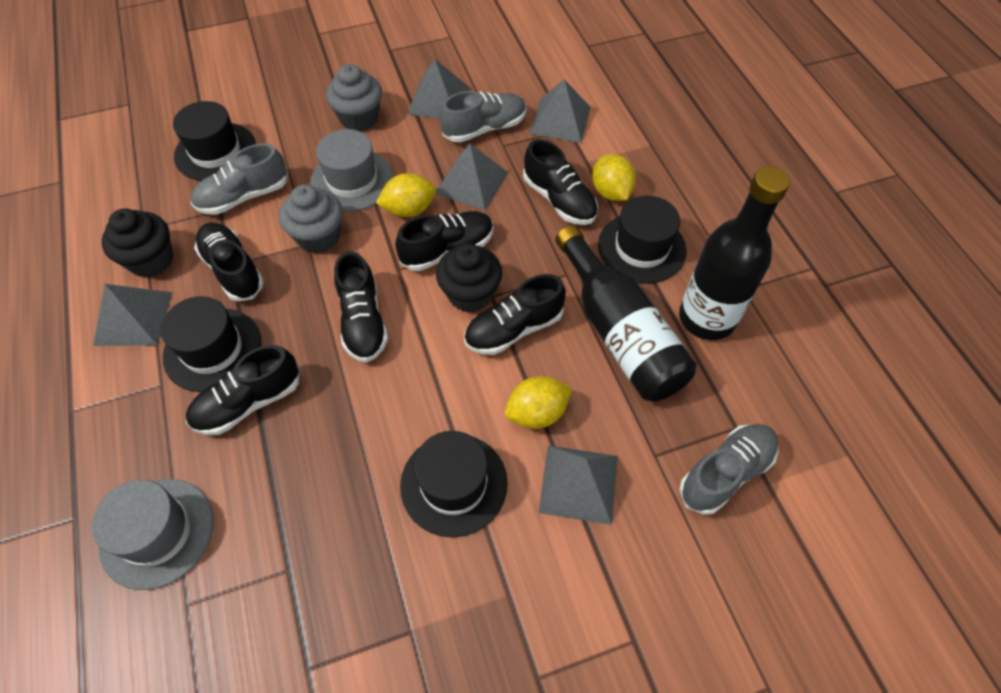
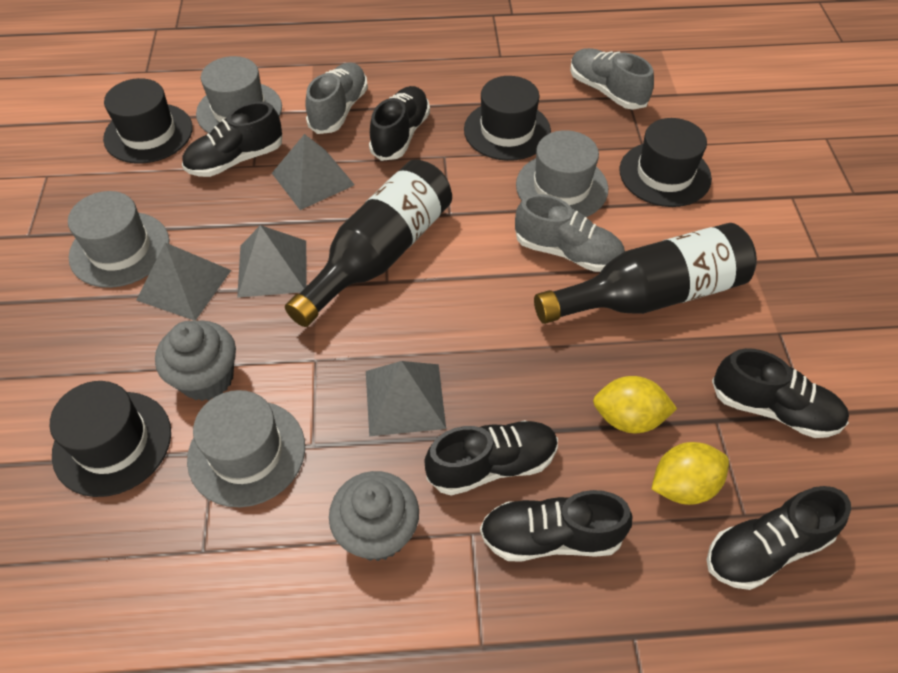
black cupcake: 2 -> 0
grey hat: 2 -> 4
grey pyramid: 5 -> 4
yellow lemon: 3 -> 2

